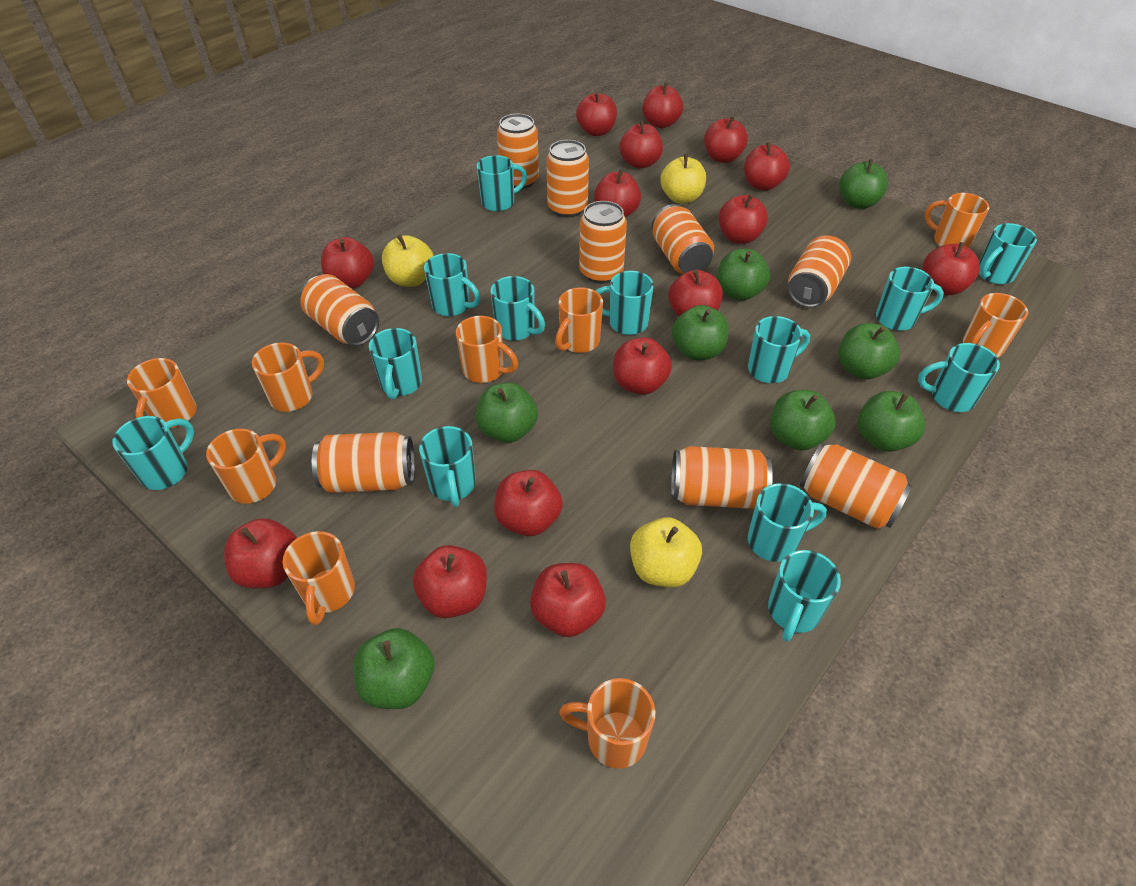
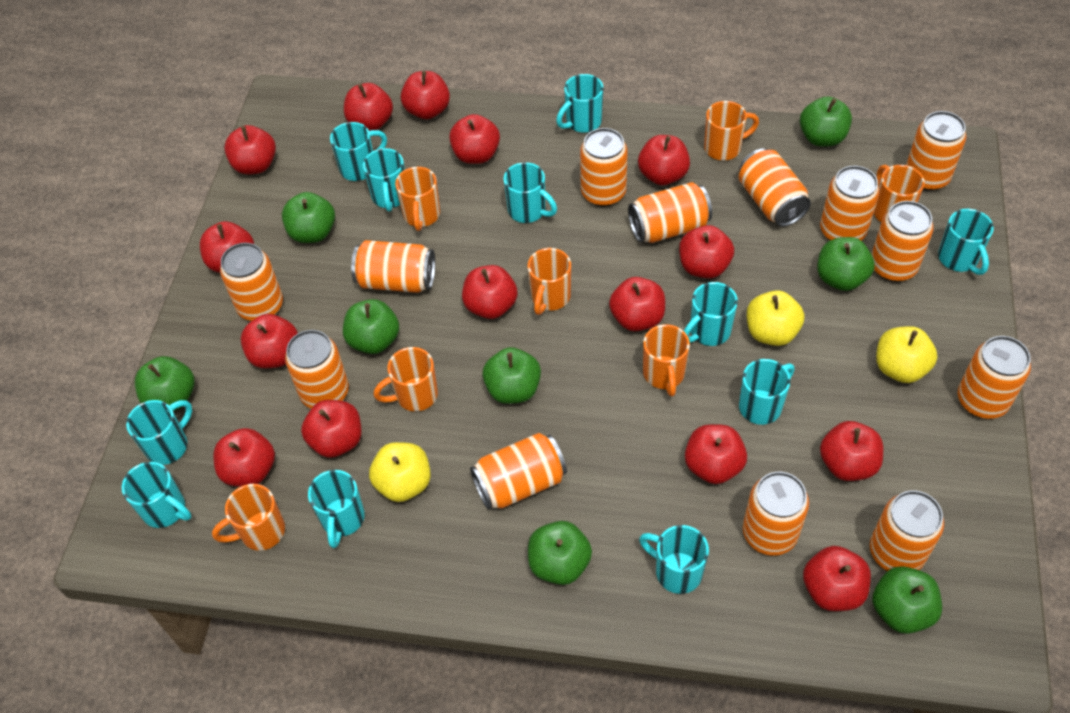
orange can: 9 -> 13
orange mug: 9 -> 7
turquoise mug: 13 -> 11

